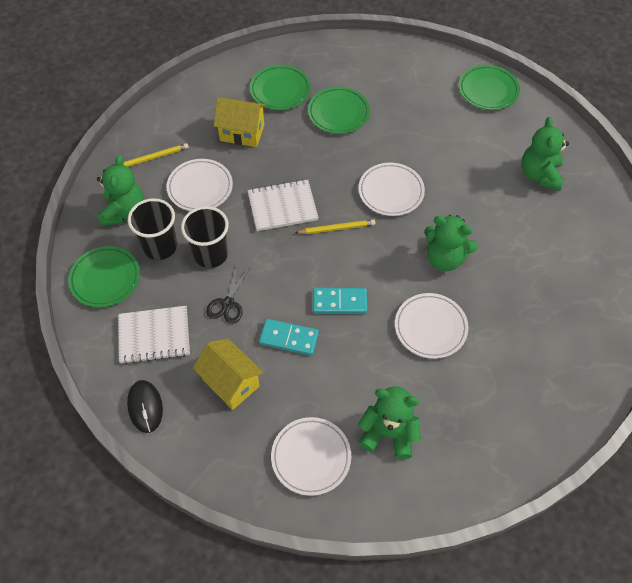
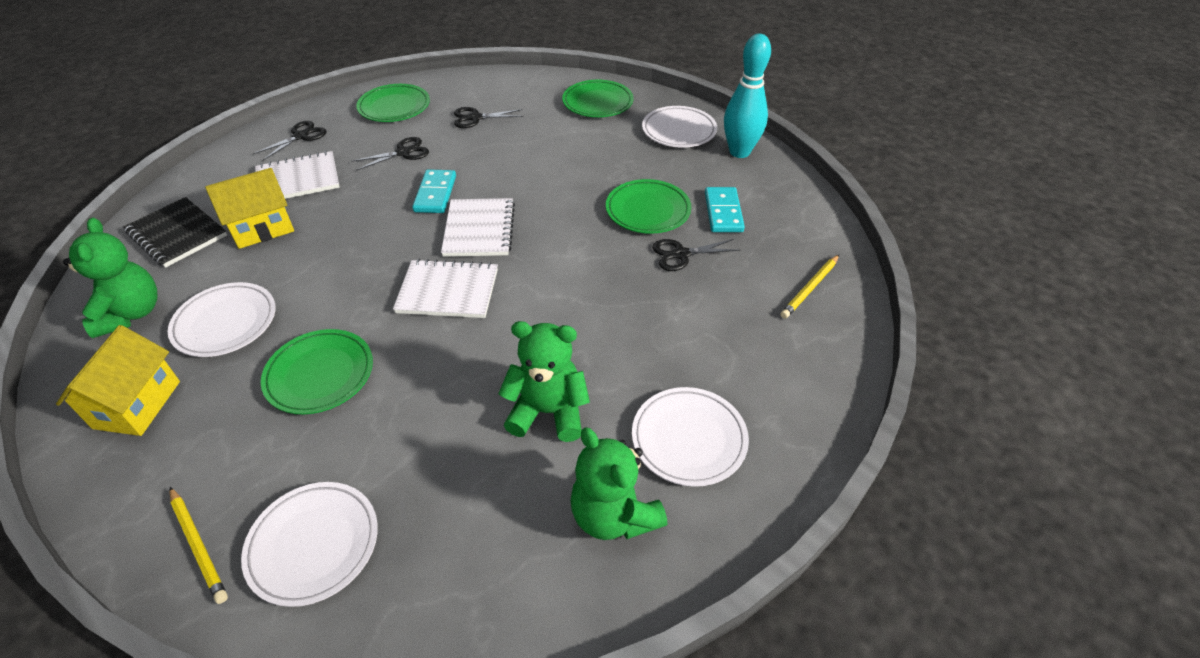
black cup: 2 -> 0
black mouse: 1 -> 0
black notebook: 0 -> 1
black scissors: 1 -> 4
green teddy bear: 4 -> 3
turquoise bowling pin: 0 -> 1
white notebook: 2 -> 3

